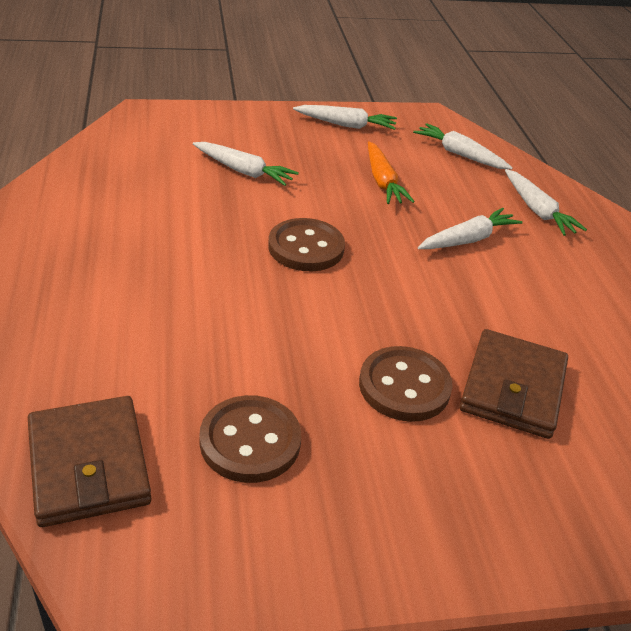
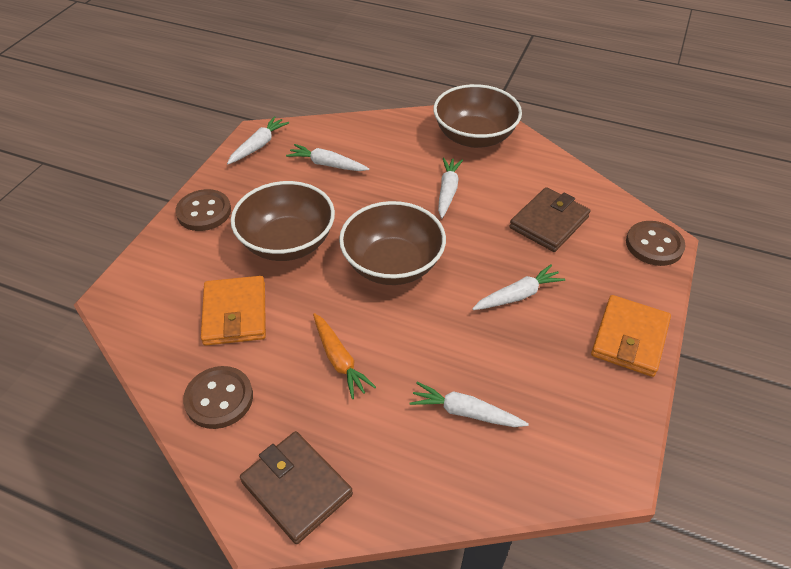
brown bowl: 0 -> 3
orange wallet: 0 -> 2

